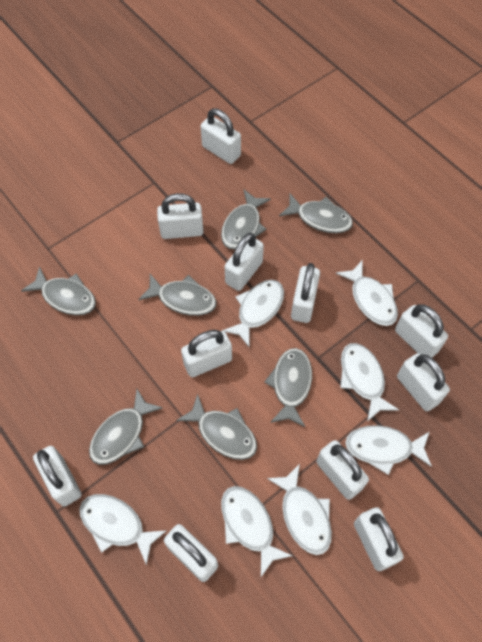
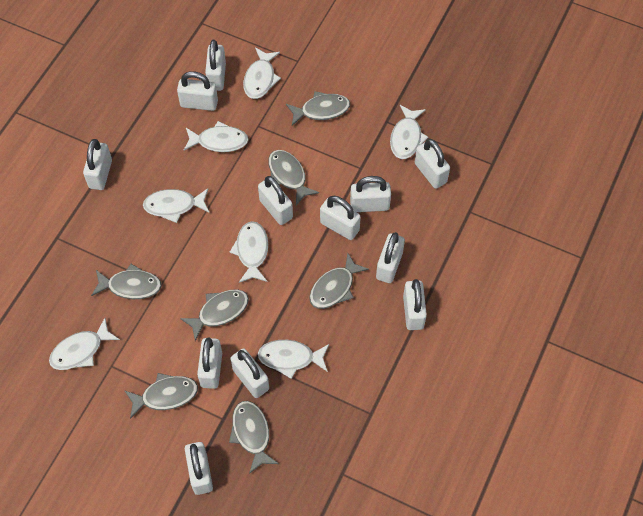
white padlock: 11 -> 12

